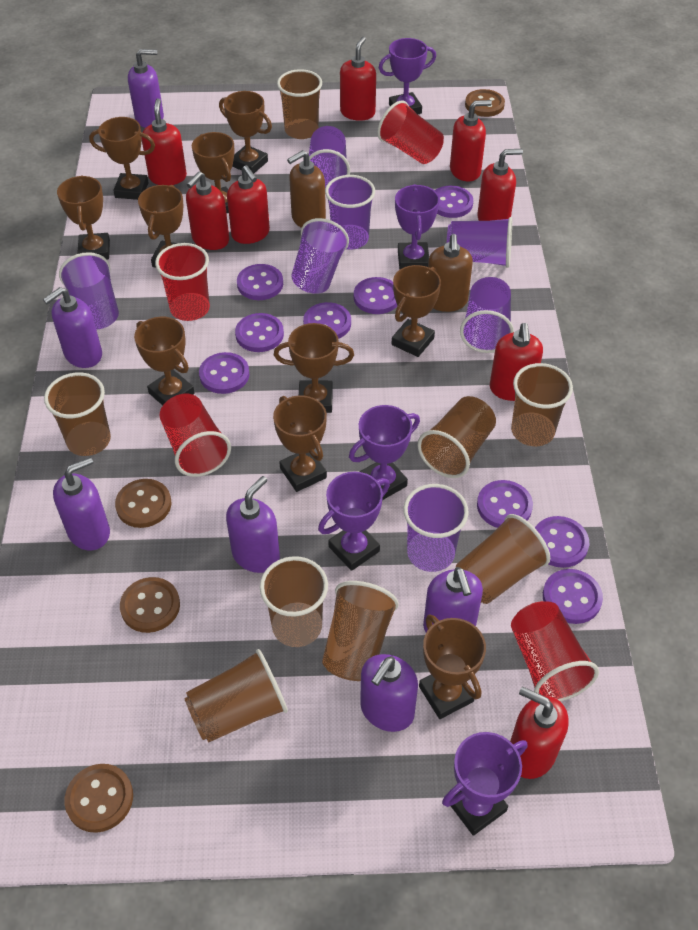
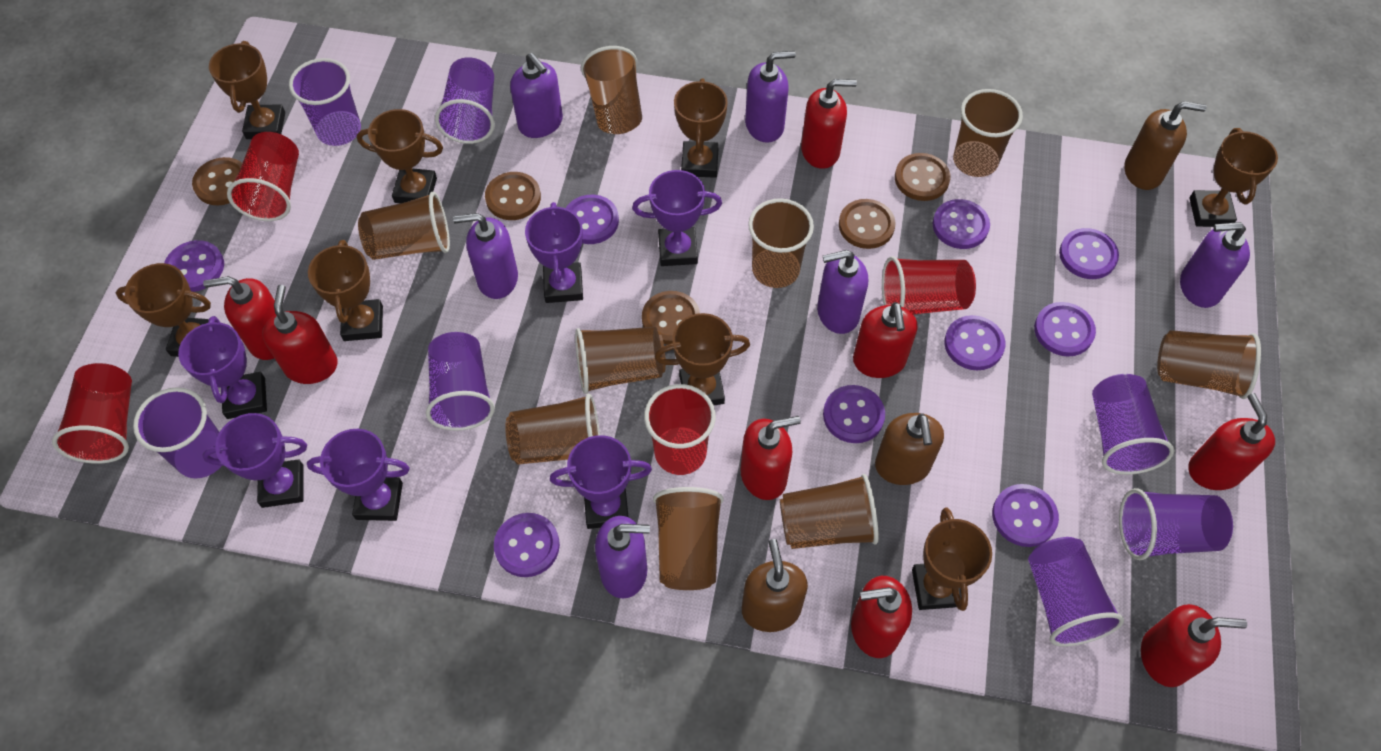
brown button: 4 -> 5
brown cup: 8 -> 9
brown soap dispenser: 2 -> 3
brown trophy: 10 -> 8
purple trophy: 5 -> 6

